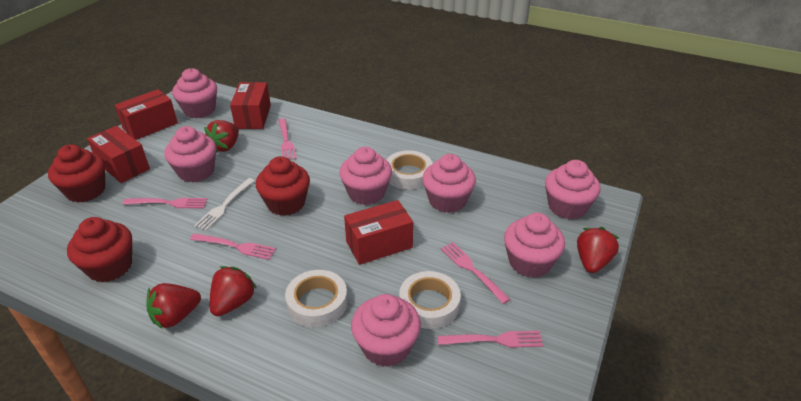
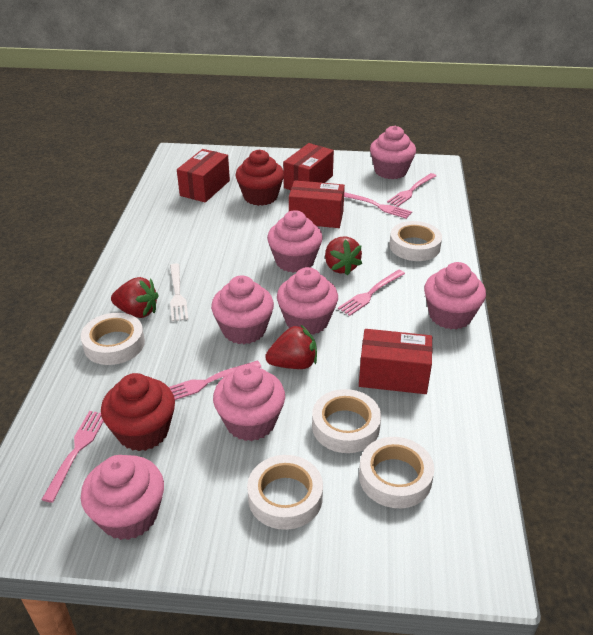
red cupcake: 3 -> 2
red strawberry: 4 -> 3
white tape: 3 -> 5

